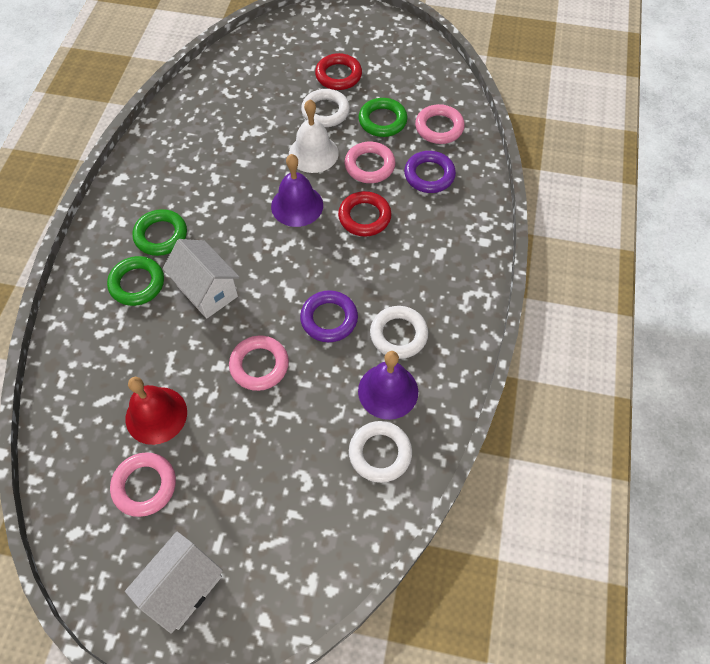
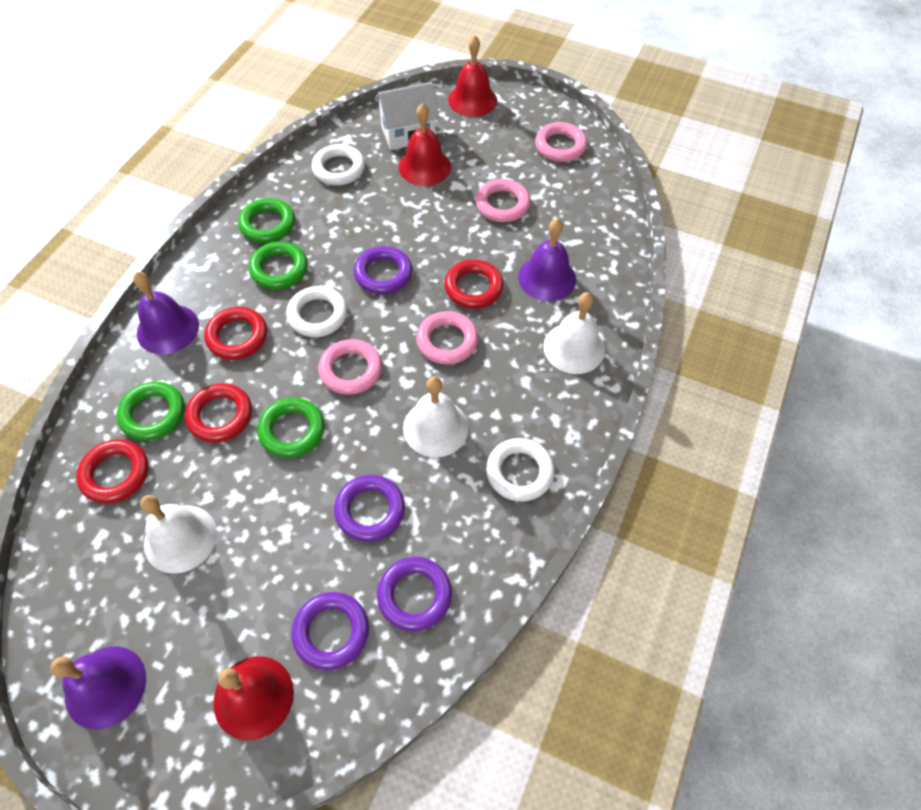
green ring: 3 -> 4
purple bell: 2 -> 3
purple ring: 2 -> 4
red bell: 1 -> 3
red ring: 2 -> 4
white bell: 1 -> 3
white house: 2 -> 1

